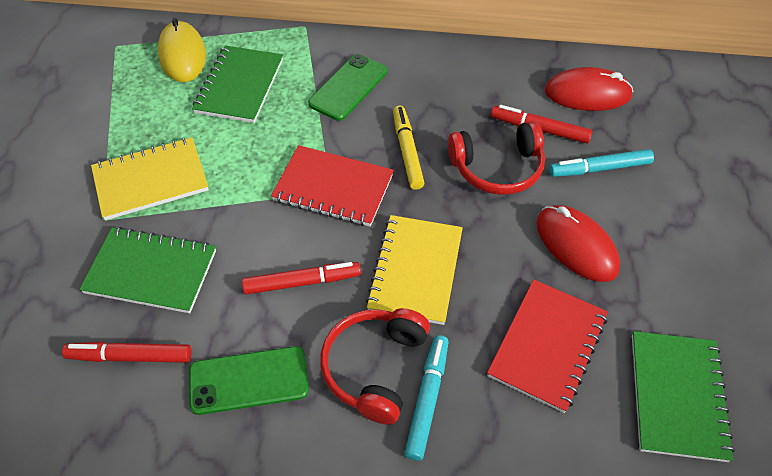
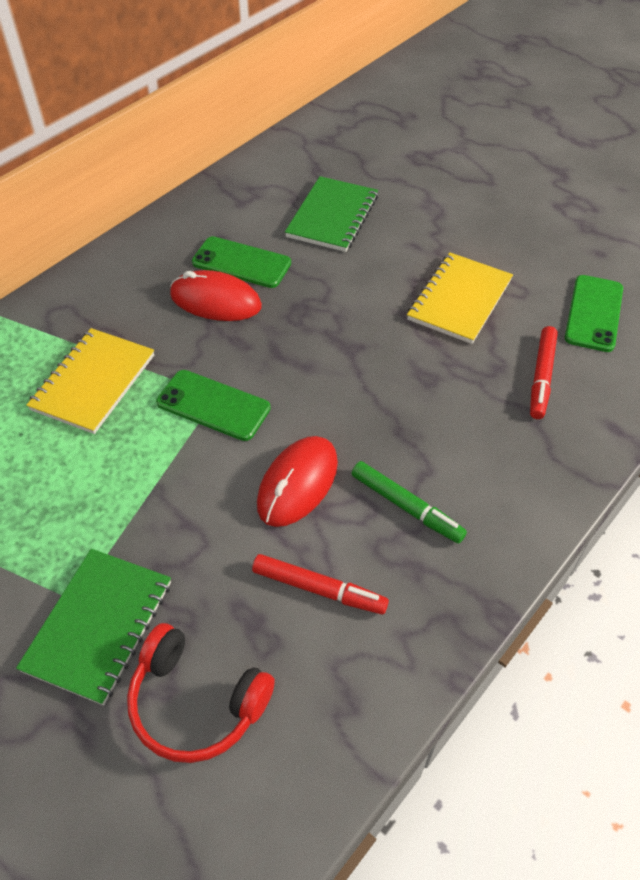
green marker: 0 -> 1
green notebook: 3 -> 2
green phone: 2 -> 3
red headphones: 2 -> 1
red marker: 3 -> 2
red notebook: 2 -> 0
turquoise marker: 2 -> 0
yellow marker: 1 -> 0
yellow mouse: 1 -> 0

